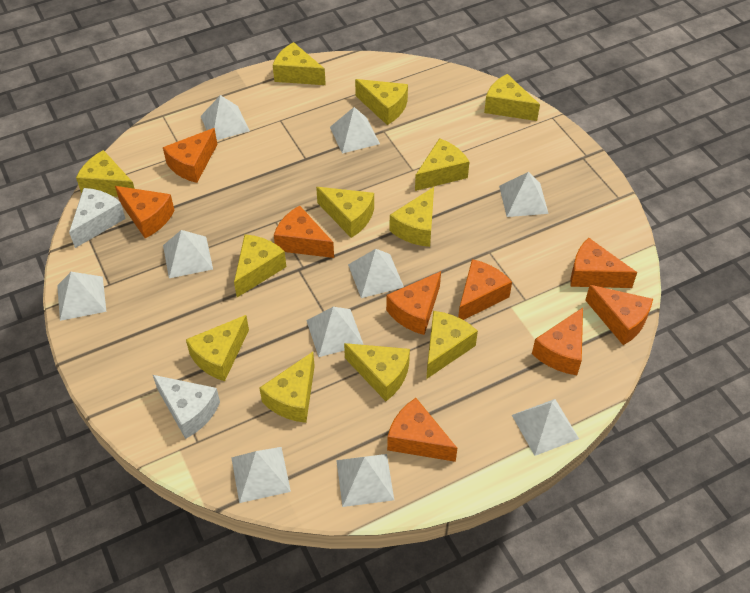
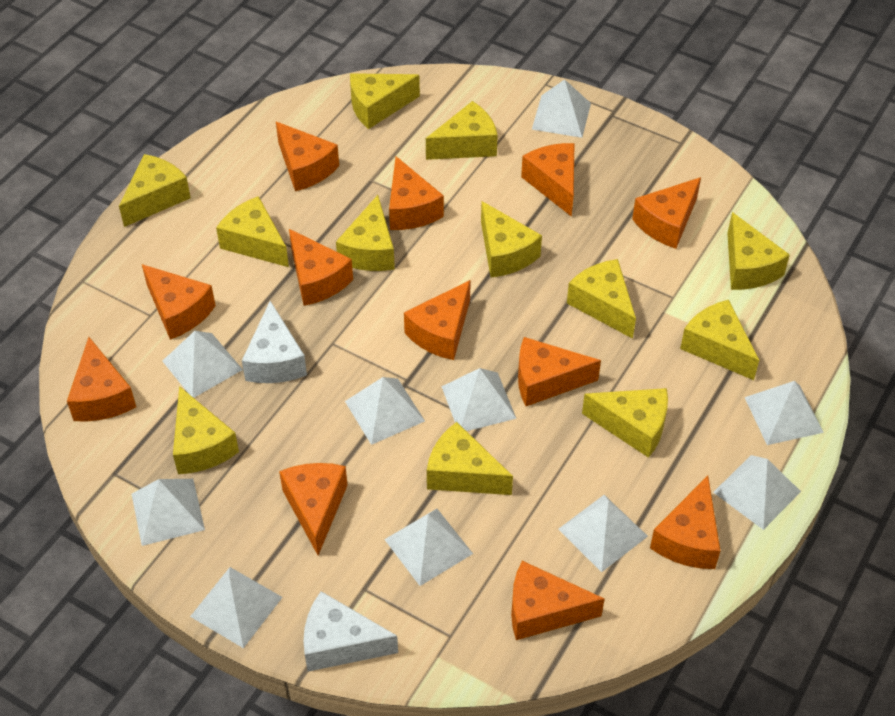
orange cheese: 9 -> 12

